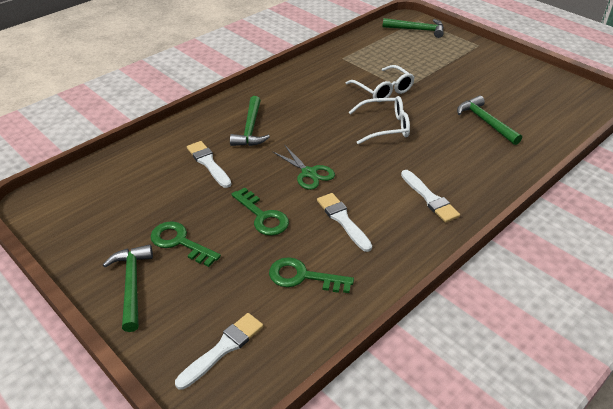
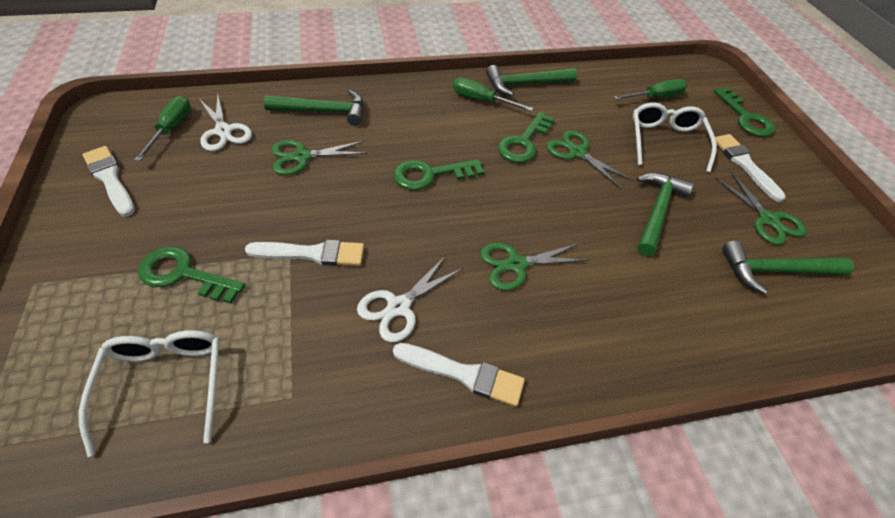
green key: 3 -> 4
green scissors: 1 -> 4
green screwdriver: 0 -> 3
white scissors: 0 -> 2

